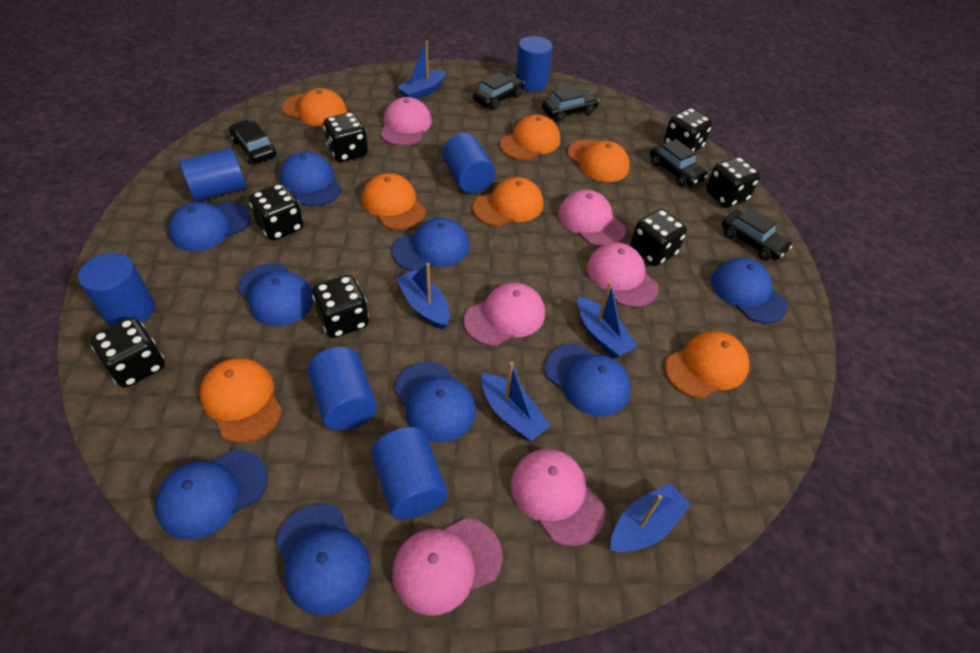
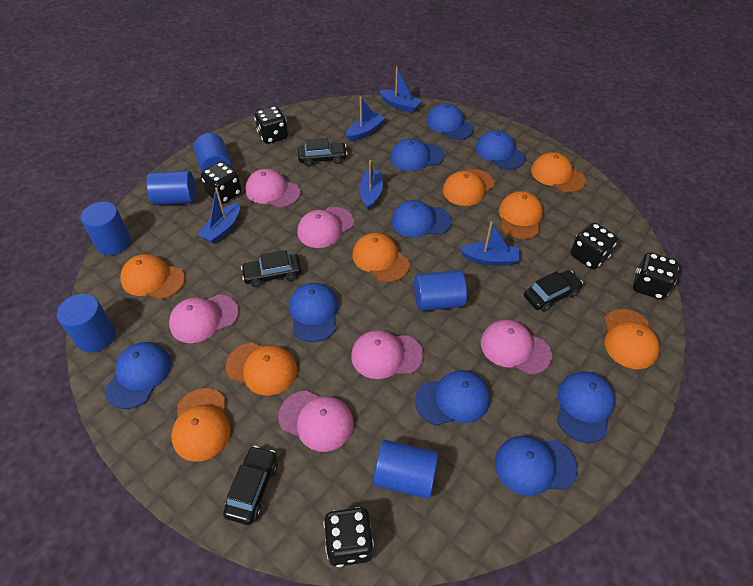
black car: 5 -> 4
black dice: 7 -> 5
orange cap: 7 -> 8

